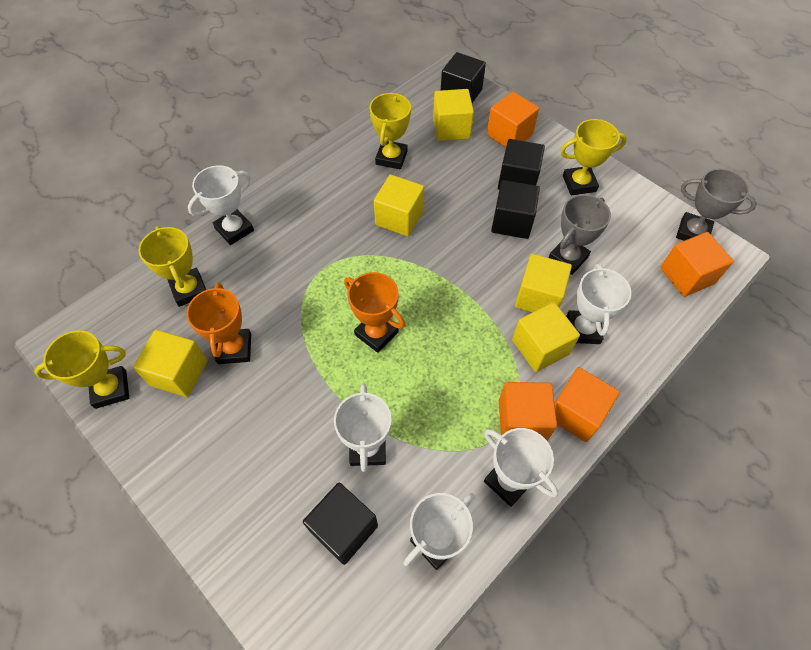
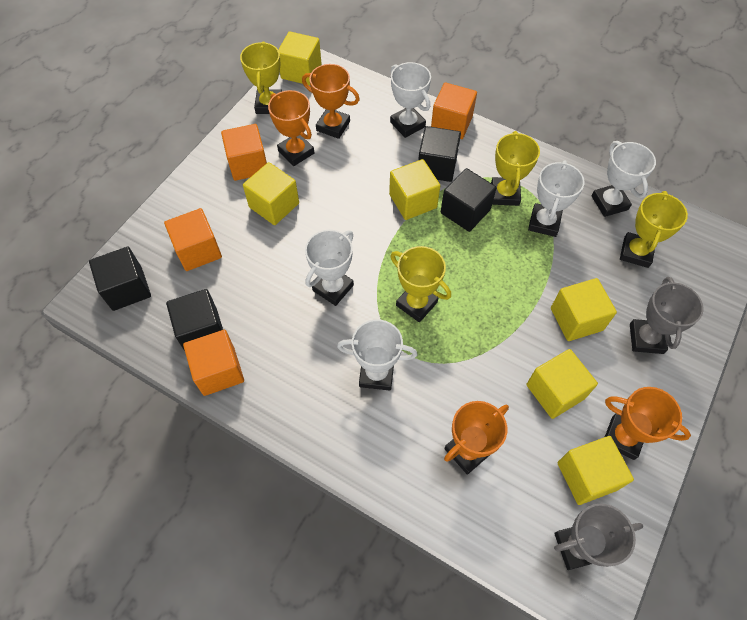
orange trophy: 2 -> 4
yellow cube: 5 -> 6

